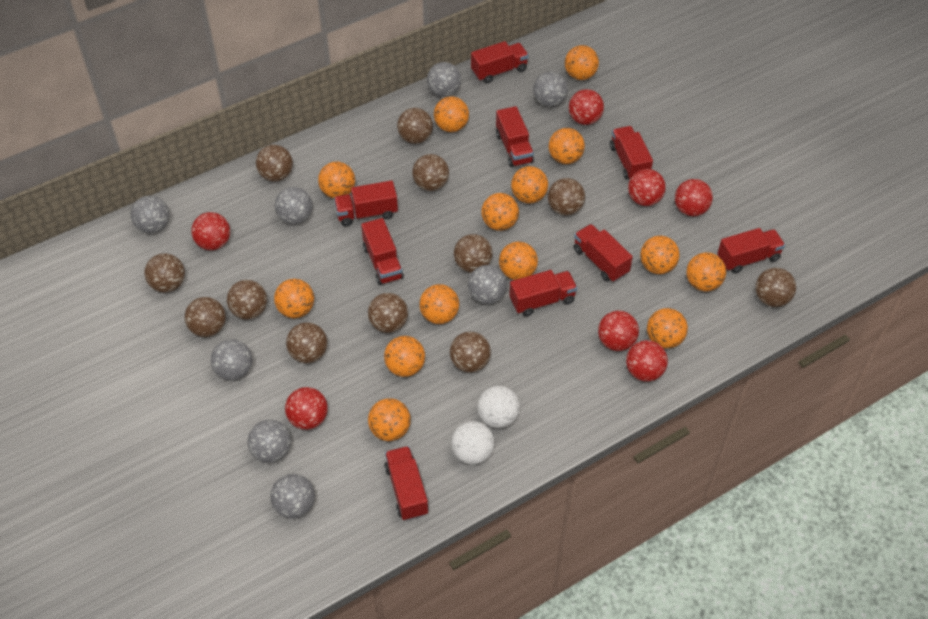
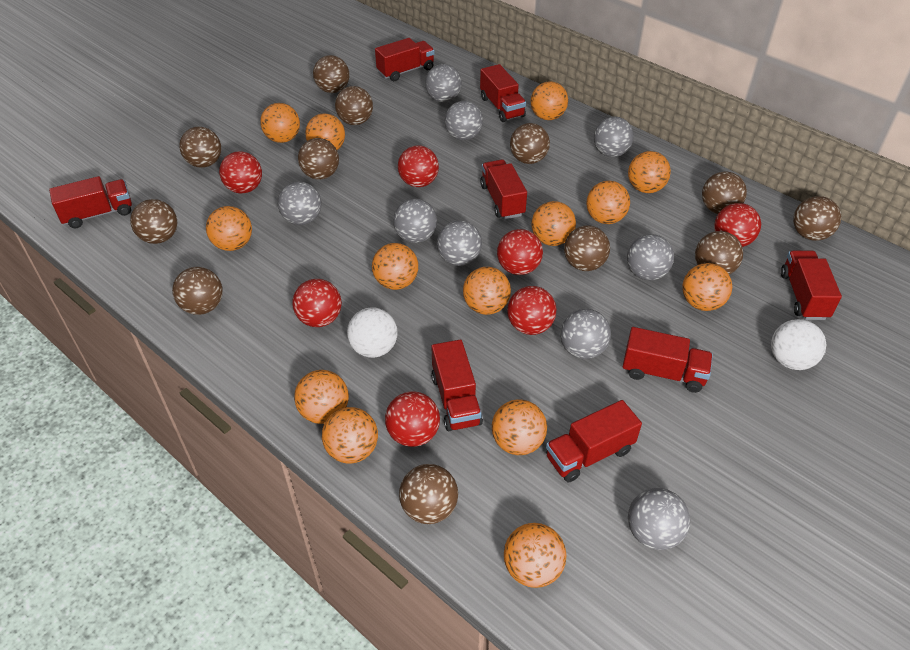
grey ball: 8 -> 9
red truck: 9 -> 8

